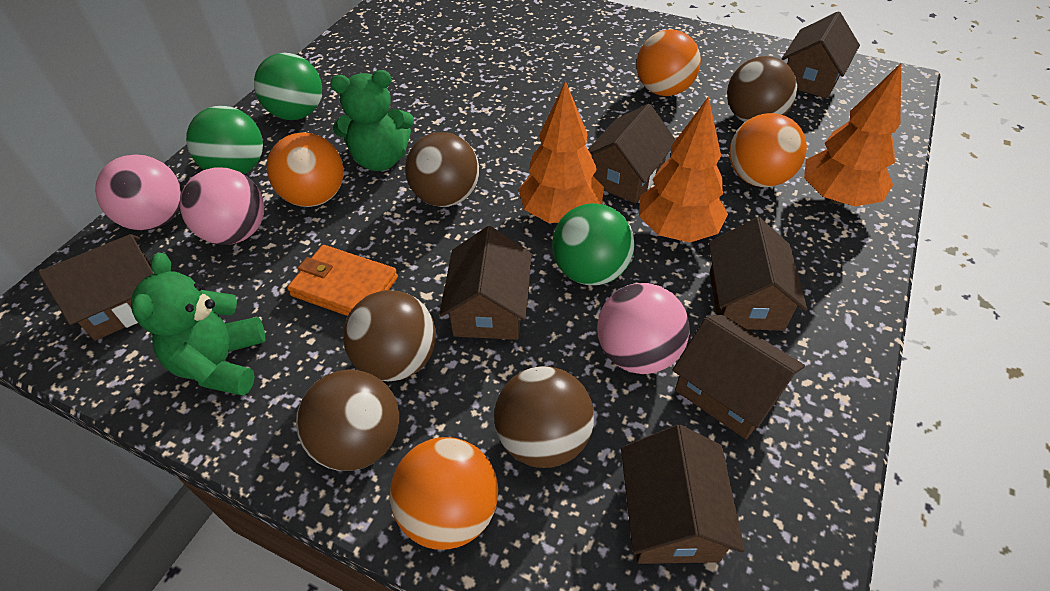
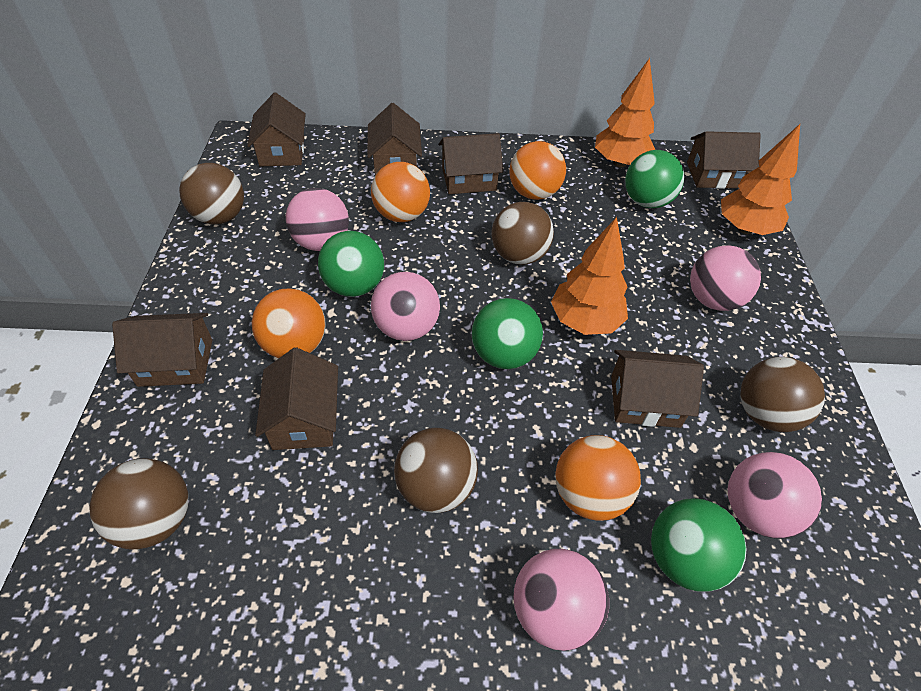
green ball: 3 -> 4
green teddy bear: 2 -> 0
orange wallet: 1 -> 0
pink ball: 3 -> 5

